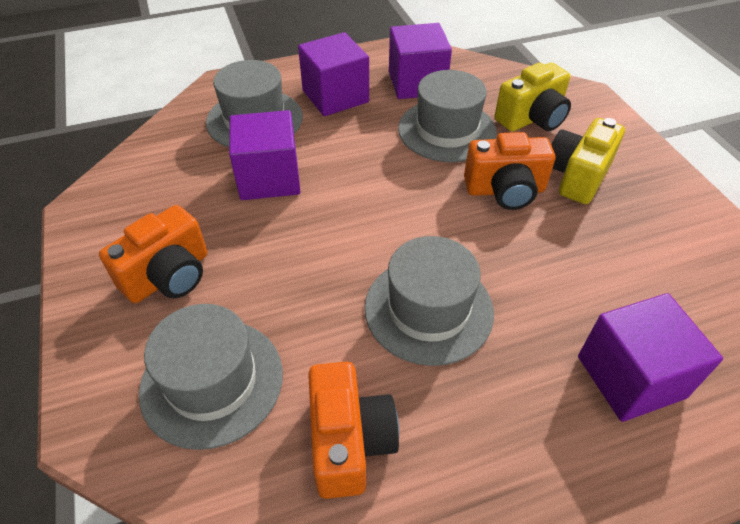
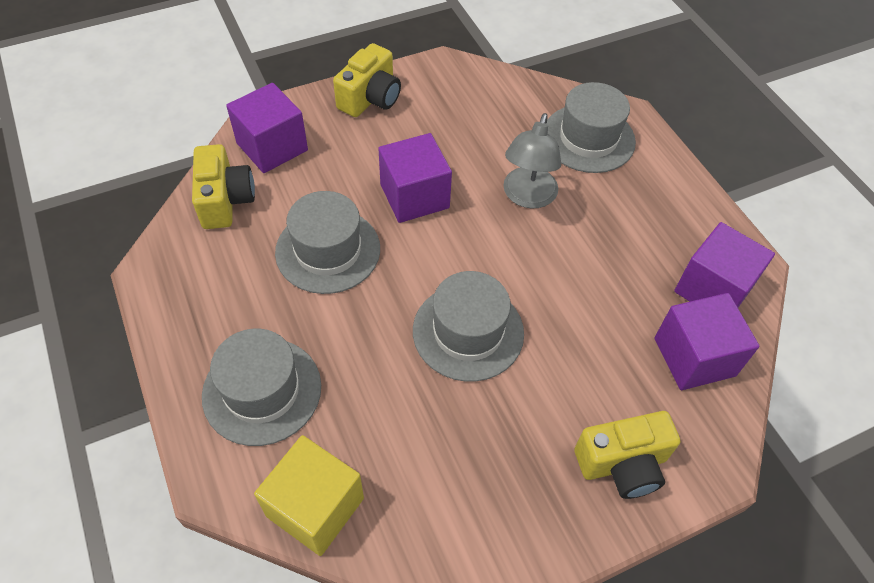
grey lamp: 0 -> 1
orange camera: 3 -> 0
yellow camera: 2 -> 3
yellow cube: 0 -> 1

